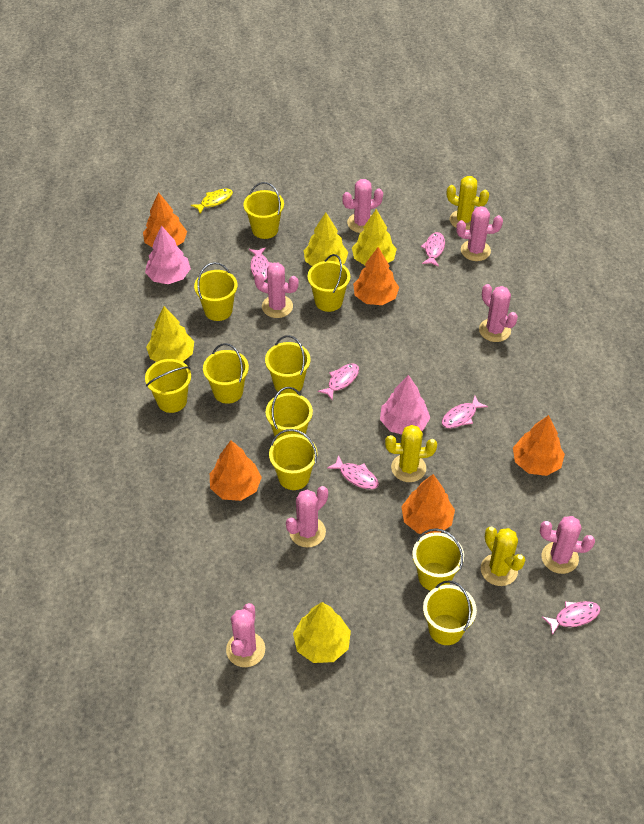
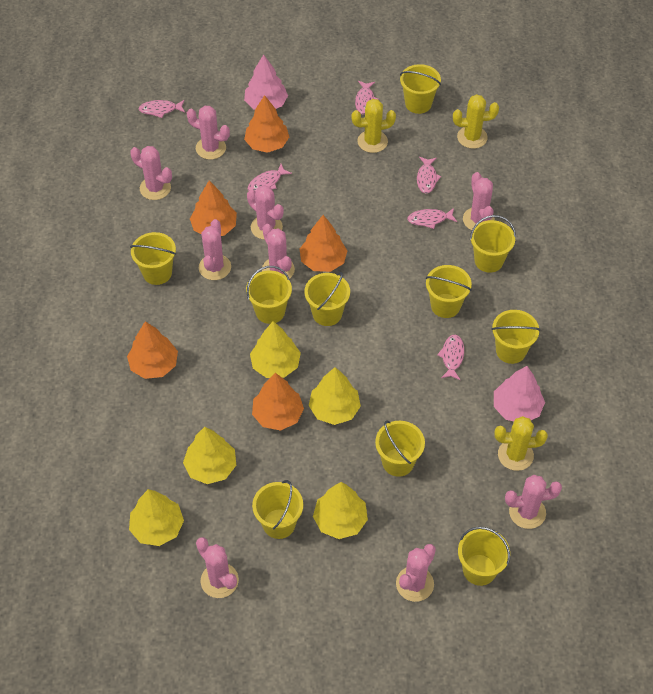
pink cactus: 7 -> 9
yellow fish: 1 -> 0
yellow tree: 4 -> 5

